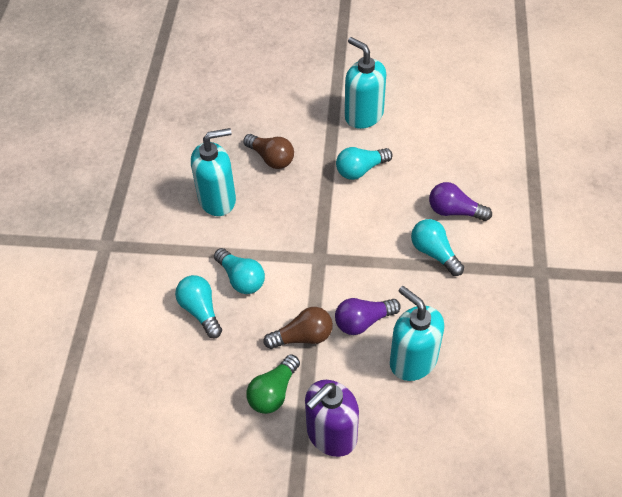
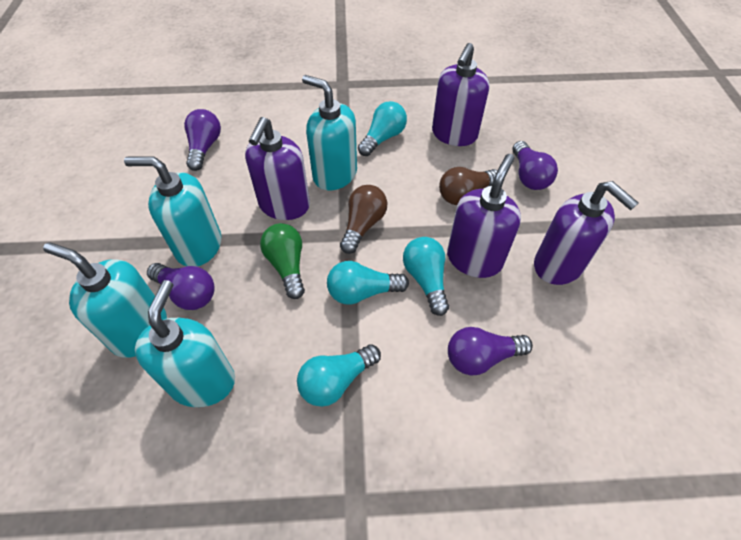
purple light bulb: 2 -> 4
purple soap dispenser: 1 -> 4
turquoise soap dispenser: 3 -> 4

